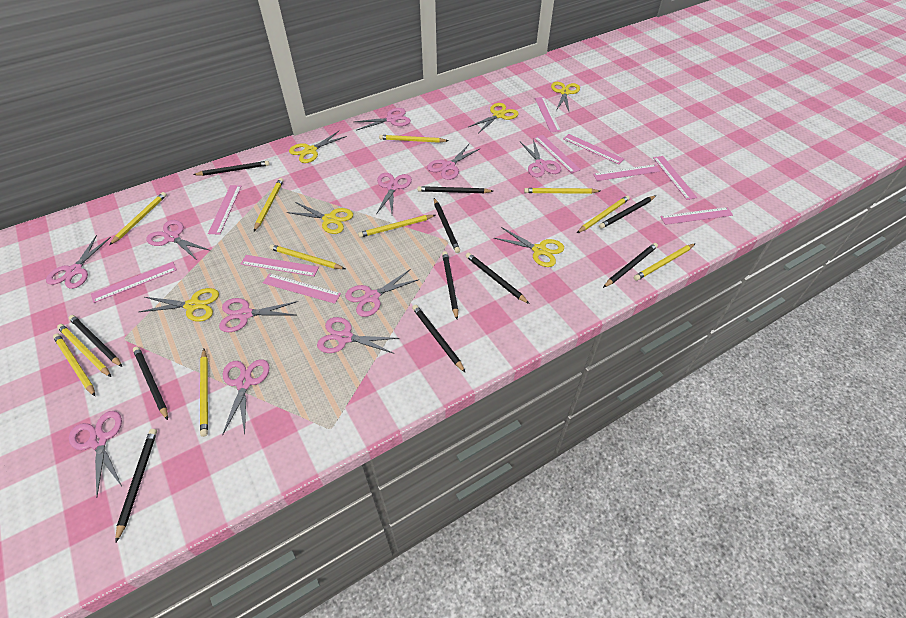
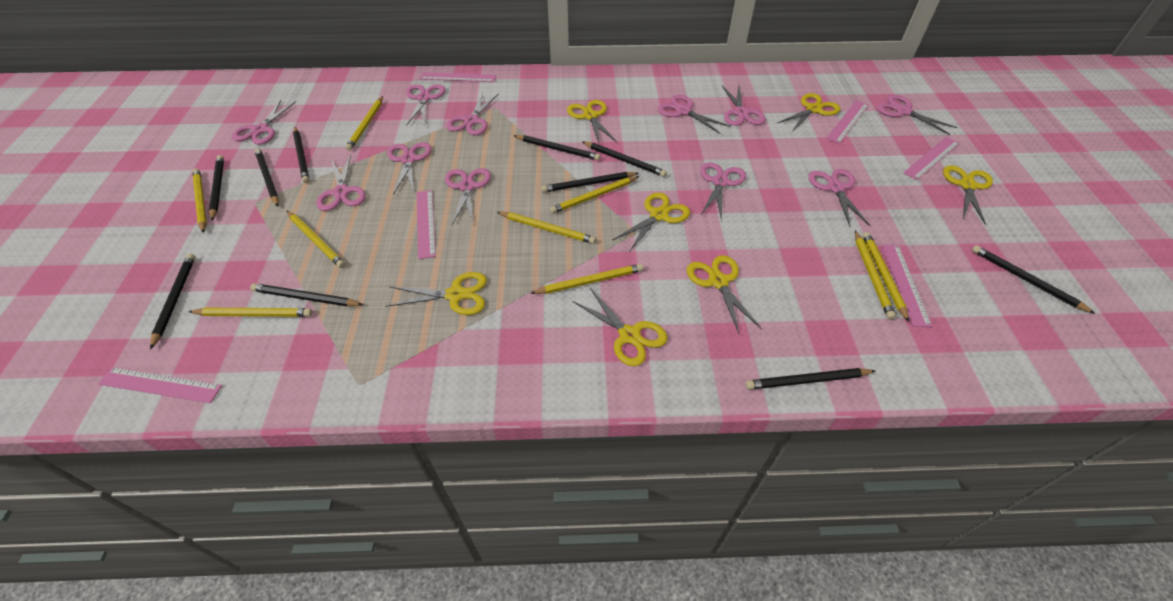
black pencil: 11 -> 10
pink ruler: 10 -> 6
yellow pencil: 11 -> 9
yellow scissors: 6 -> 7

